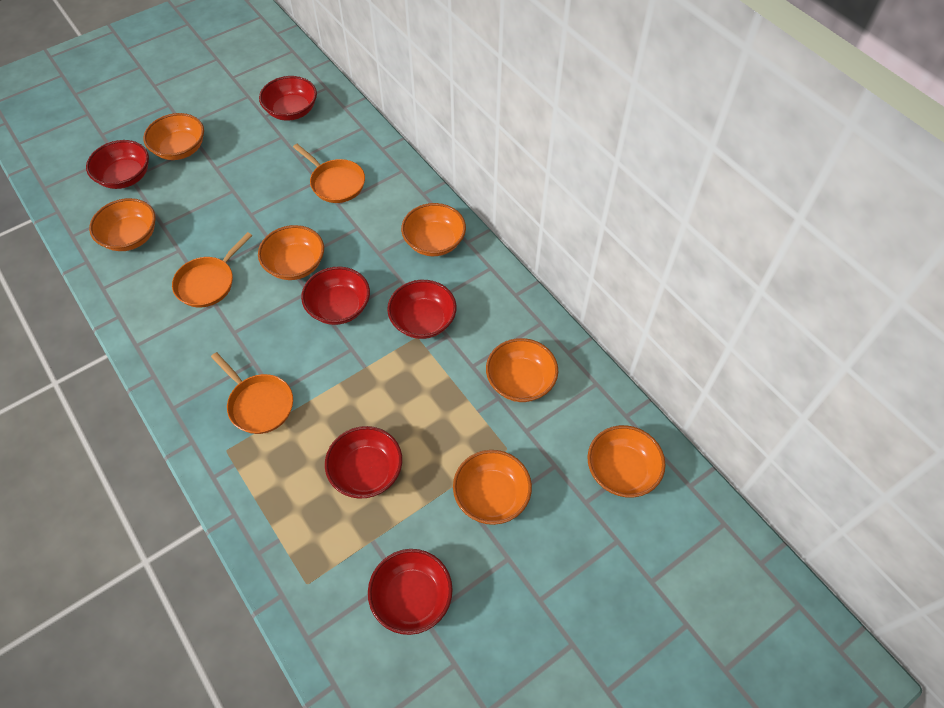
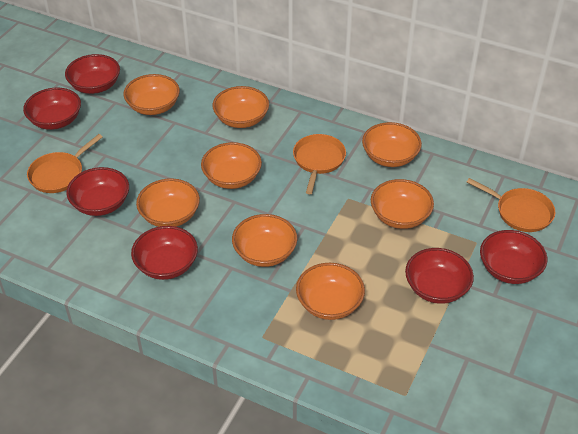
orange bowl: 7 -> 8

